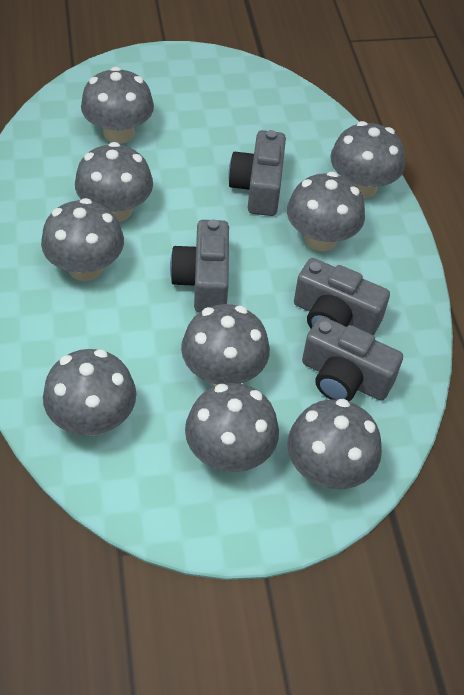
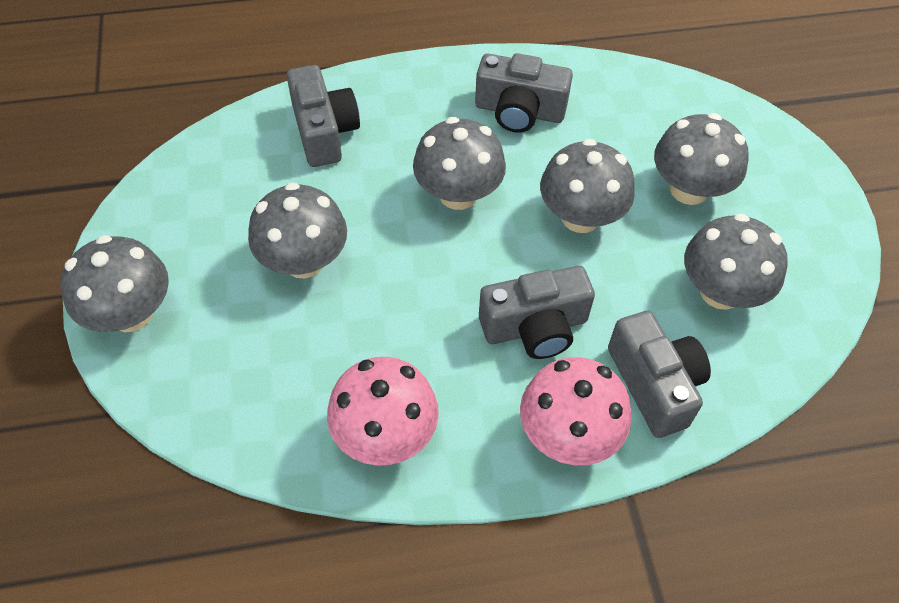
grey mushroom: 9 -> 6
pink mushroom: 0 -> 2

